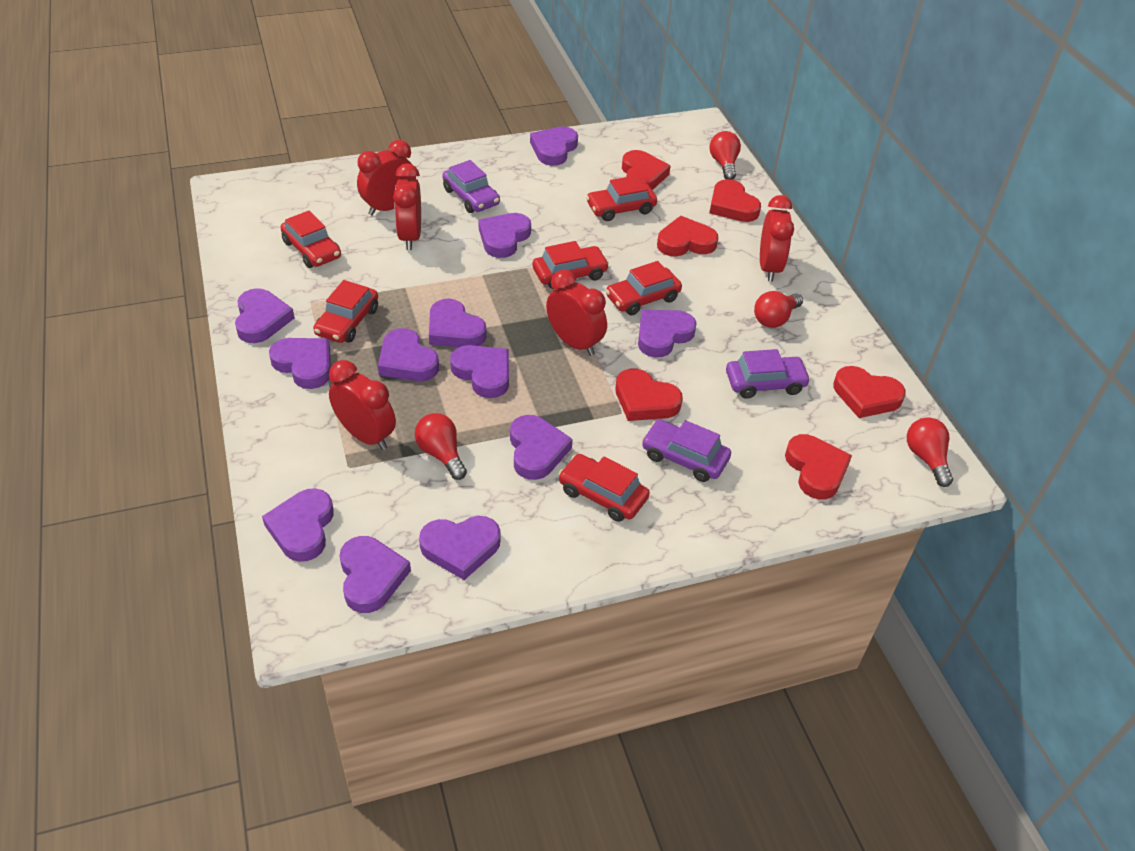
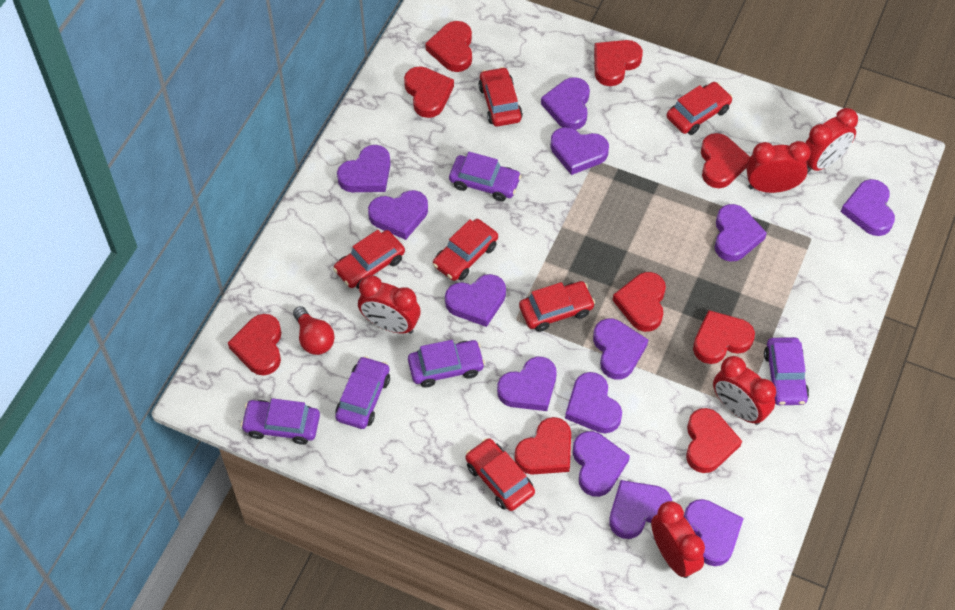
purple car: 3 -> 5
purple heart: 12 -> 13
red heart: 6 -> 9
red light bulb: 4 -> 1

